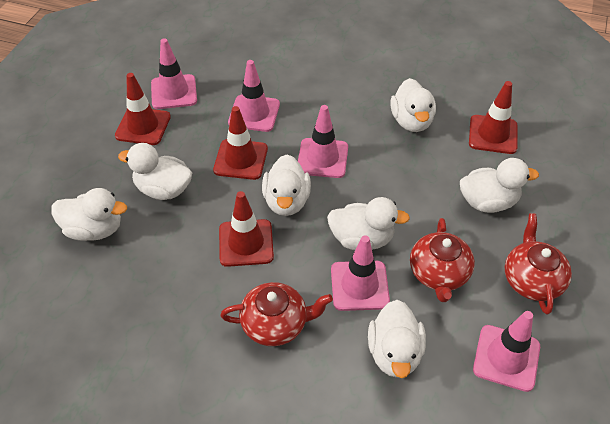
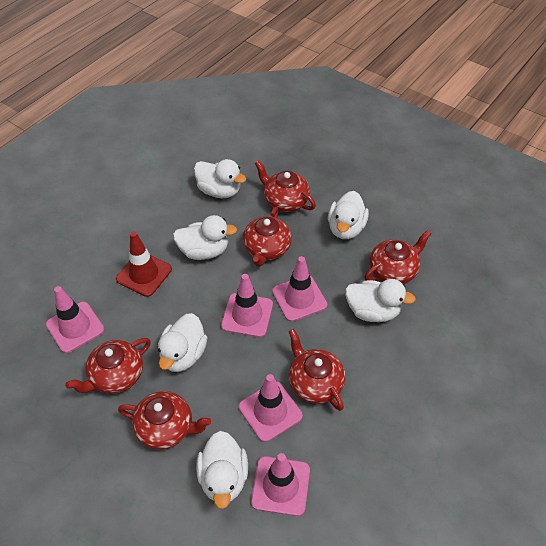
red teapot: 3 -> 6
red traffic cone: 4 -> 1
white duck: 7 -> 6

